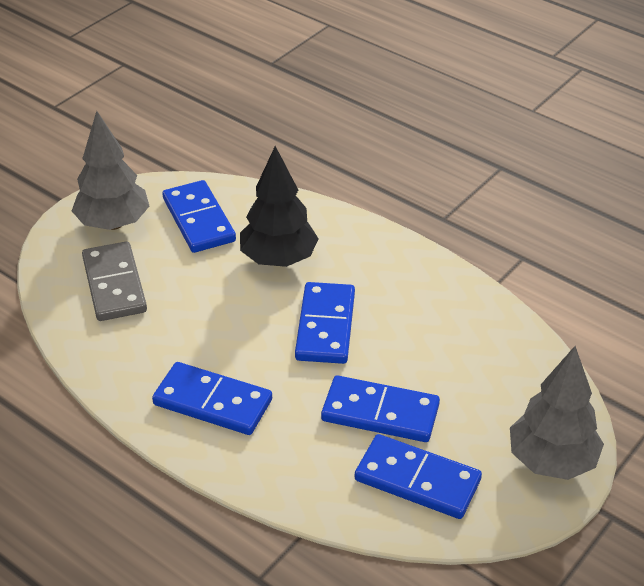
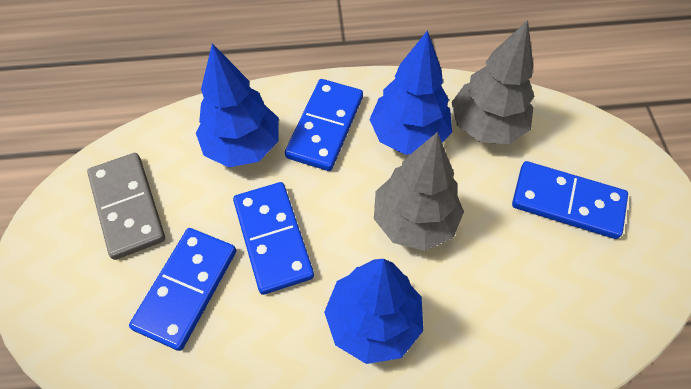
black tree: 1 -> 0
blue domino: 5 -> 4
blue tree: 0 -> 3

